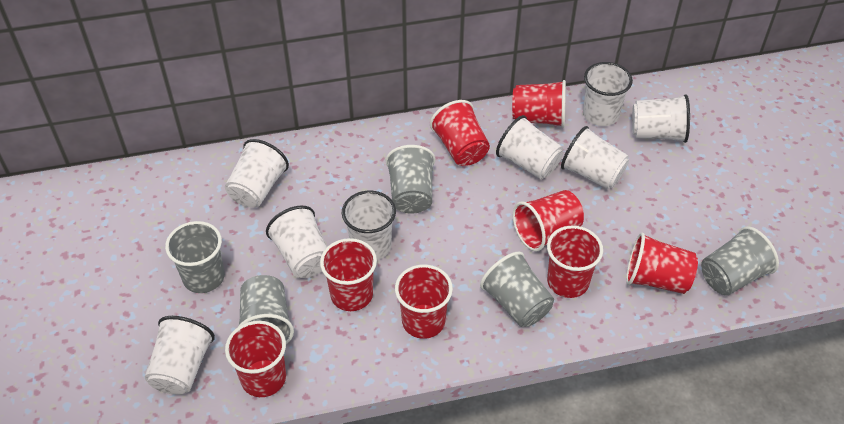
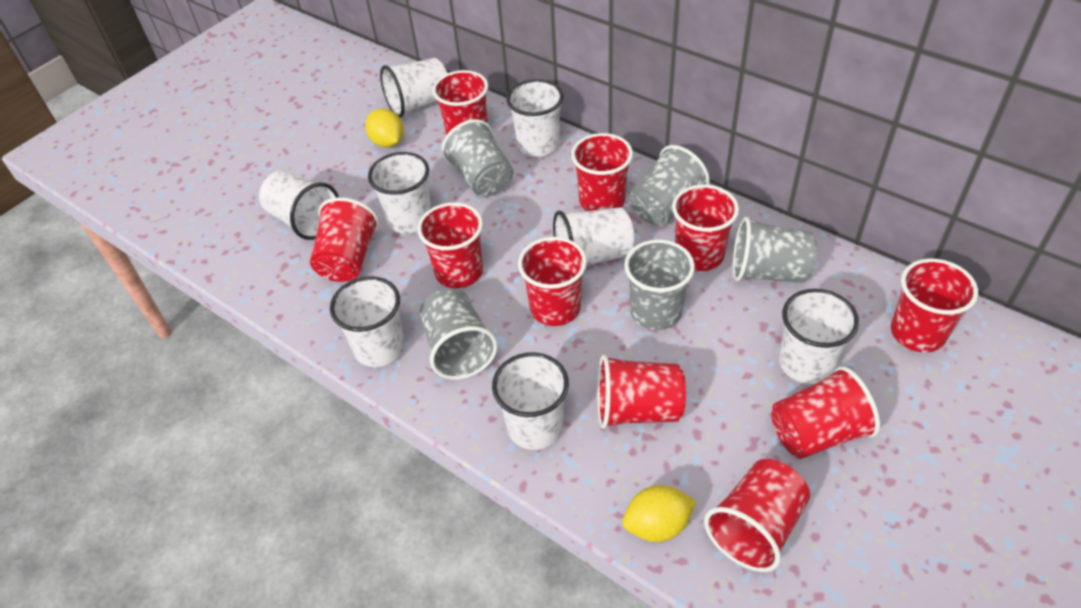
red cup: 8 -> 10
yellow lemon: 0 -> 2

